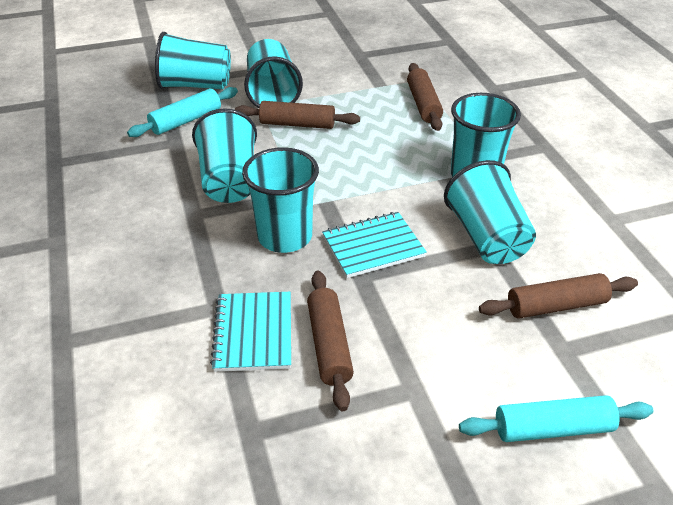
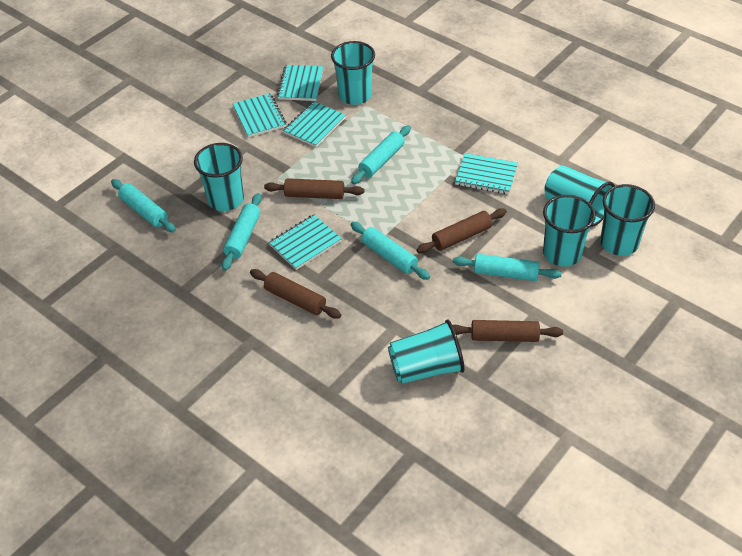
turquoise notebook: 2 -> 5
turquoise rolling pin: 2 -> 5

